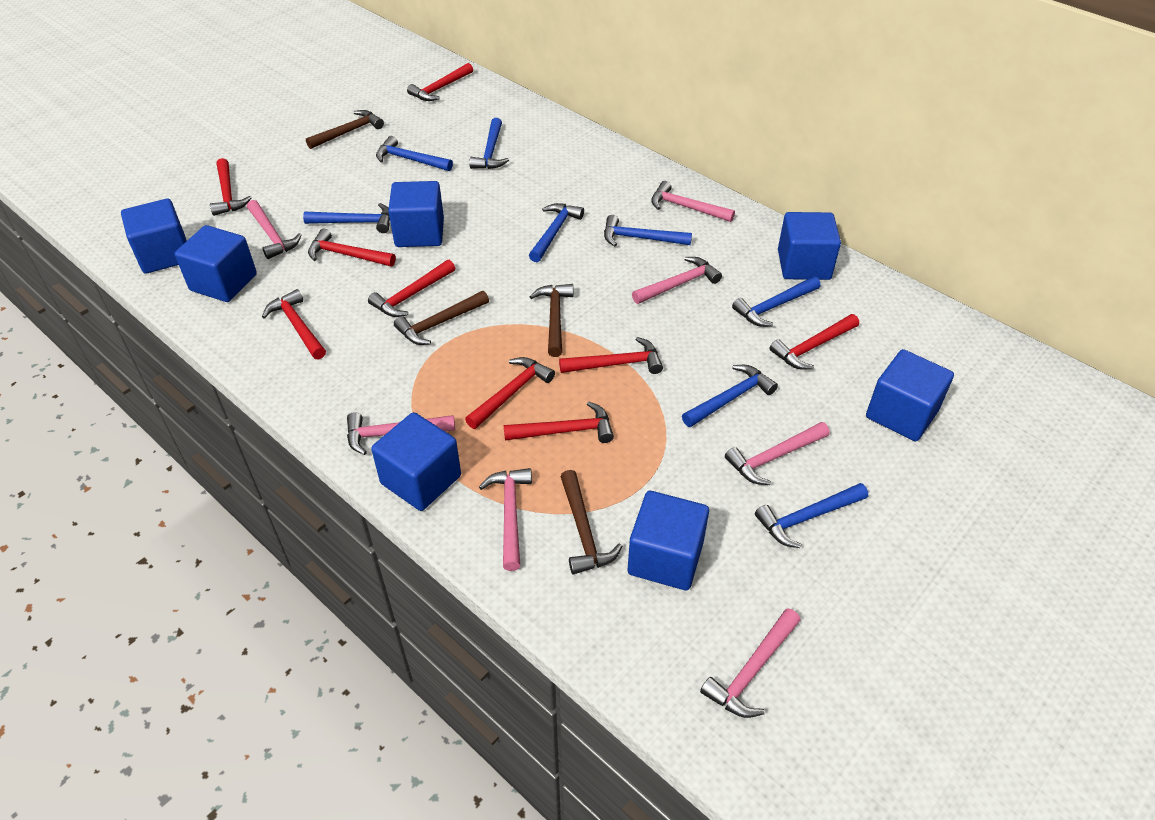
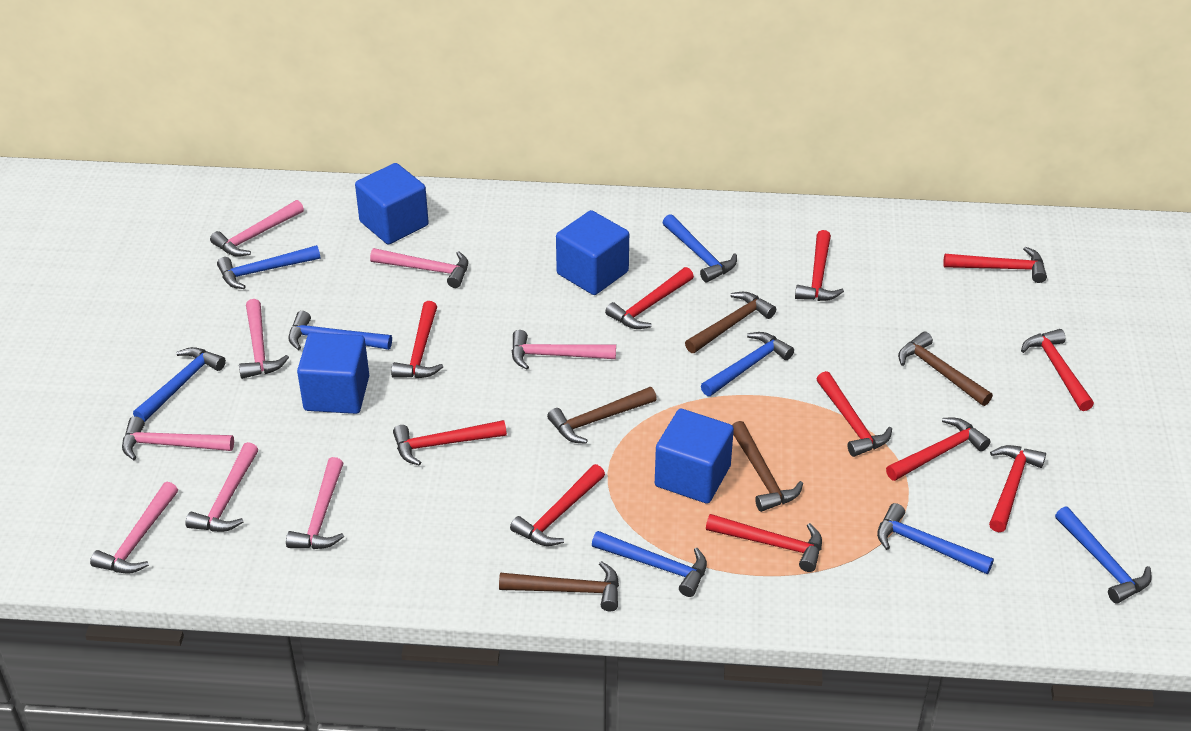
blue cube: 7 -> 4
brown hammer: 4 -> 5
pink hammer: 7 -> 8
red hammer: 9 -> 11

